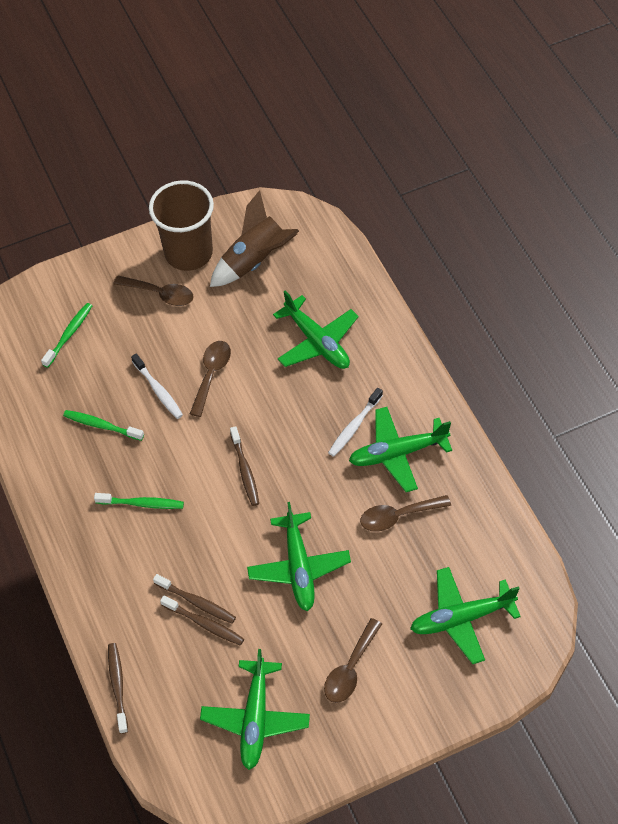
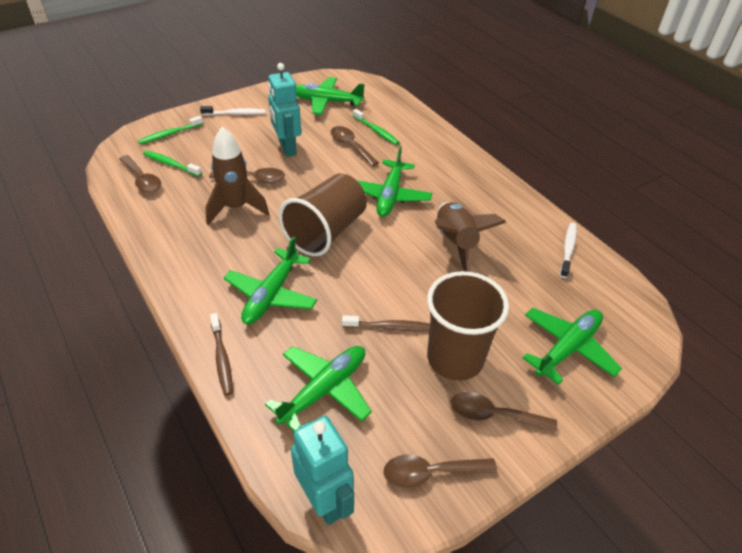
brown cup: 1 -> 2
brown rocket: 1 -> 2
brown spoon: 4 -> 5
brown toothbrush: 4 -> 2
turquoise robot: 0 -> 2

